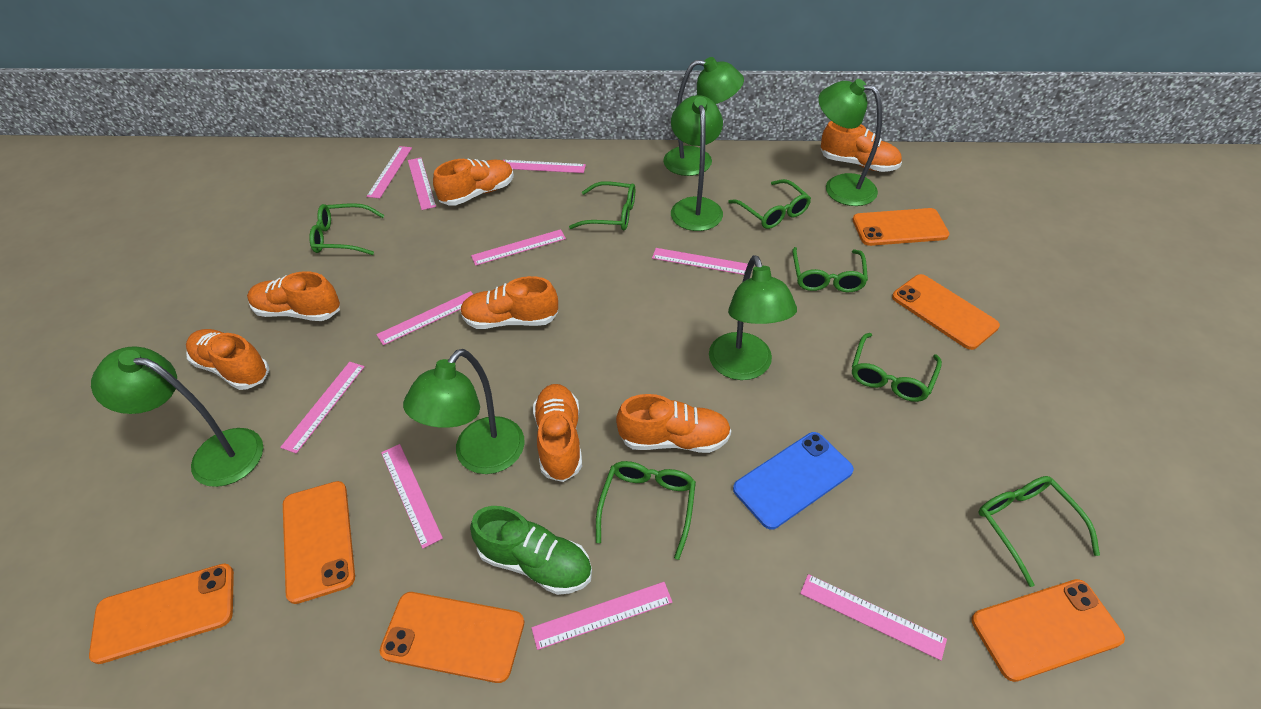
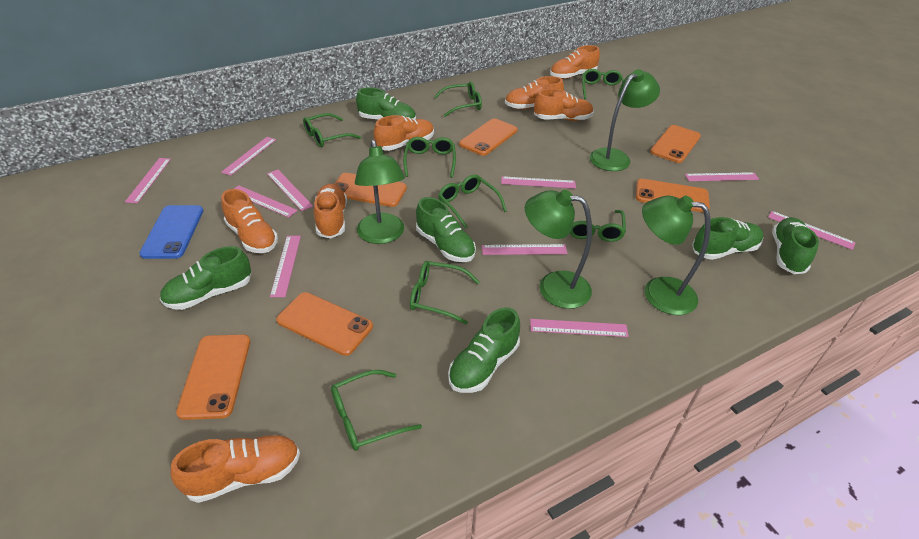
green glasses: 7 -> 8
green lamp: 6 -> 4
green shoe: 1 -> 6

